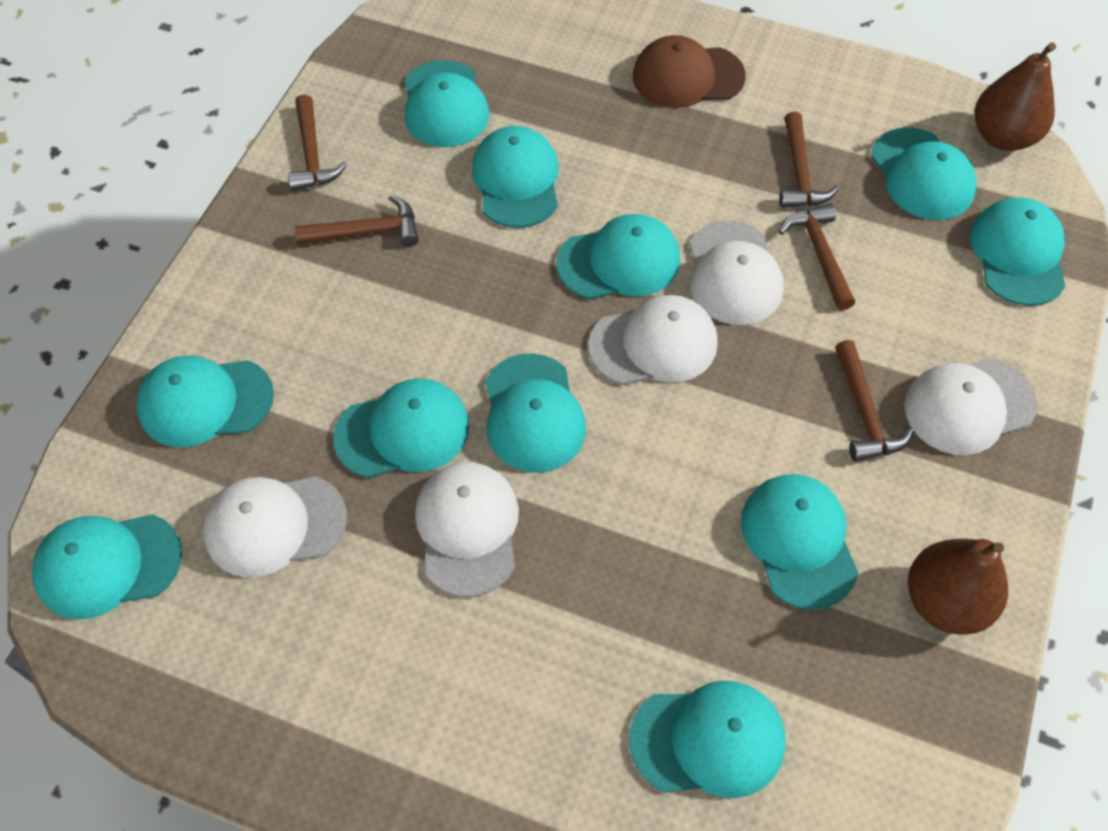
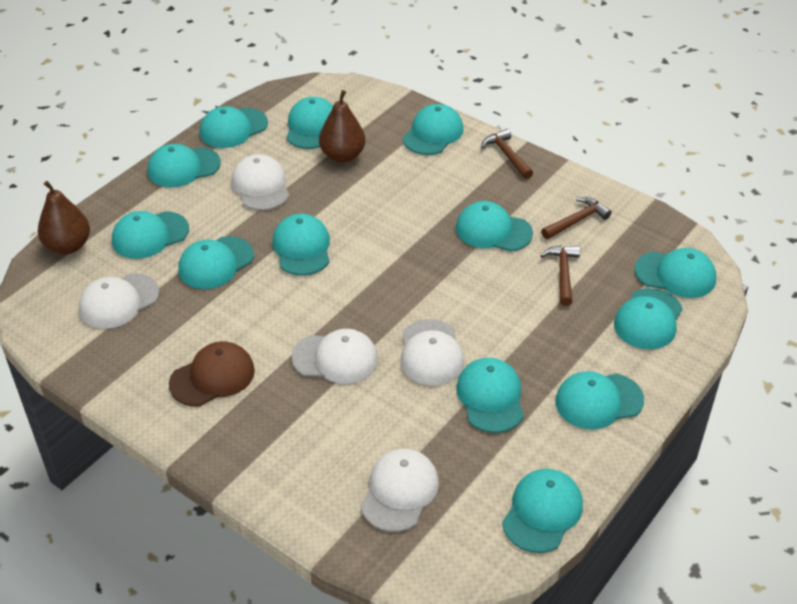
brown hammer: 5 -> 3
turquoise cap: 11 -> 13

